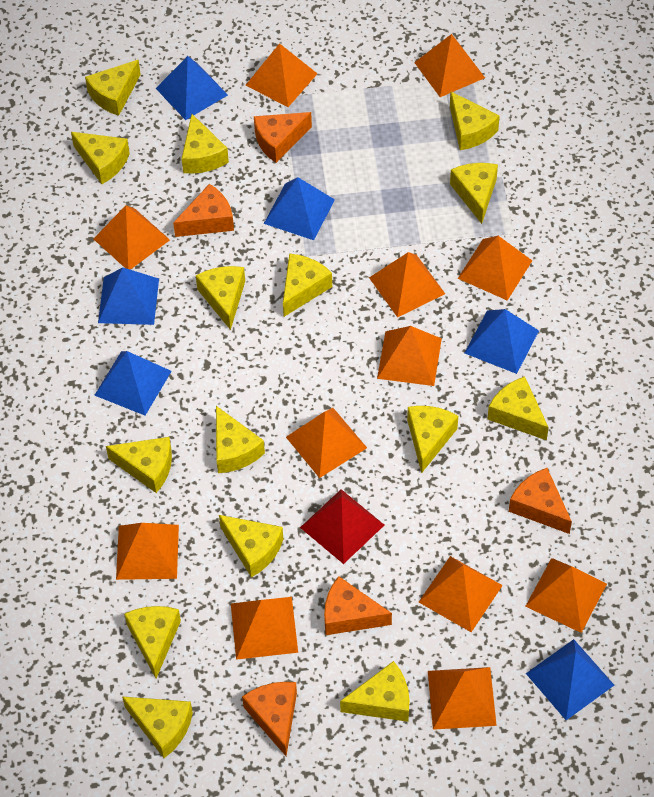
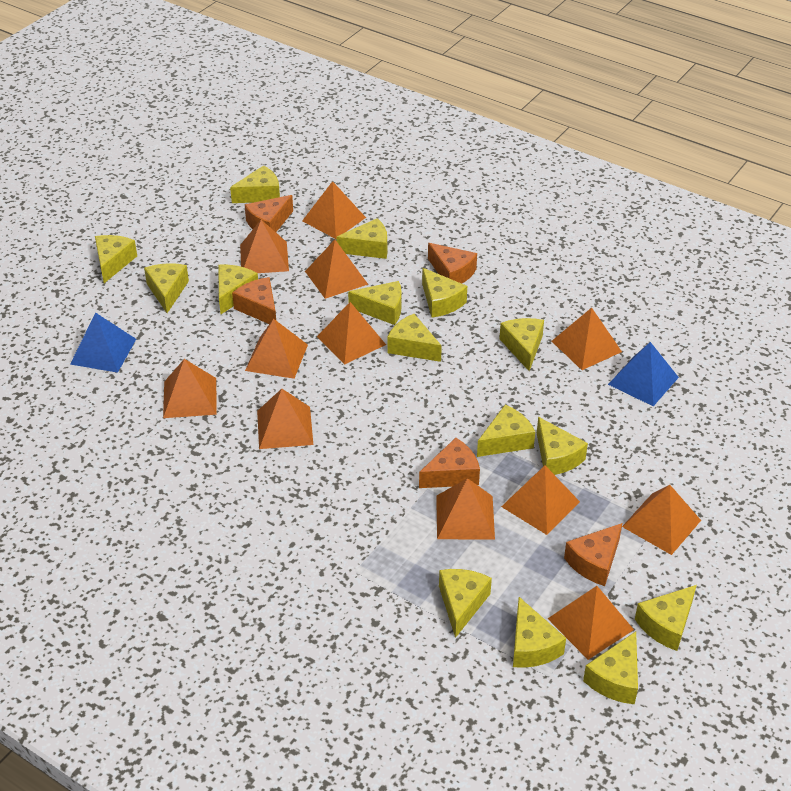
blue pyramid: 6 -> 2
red pyramid: 1 -> 0

